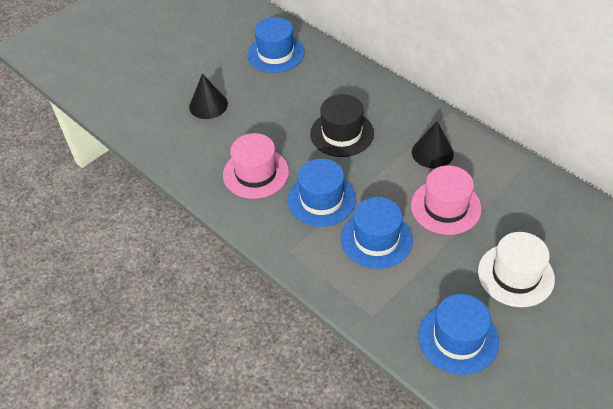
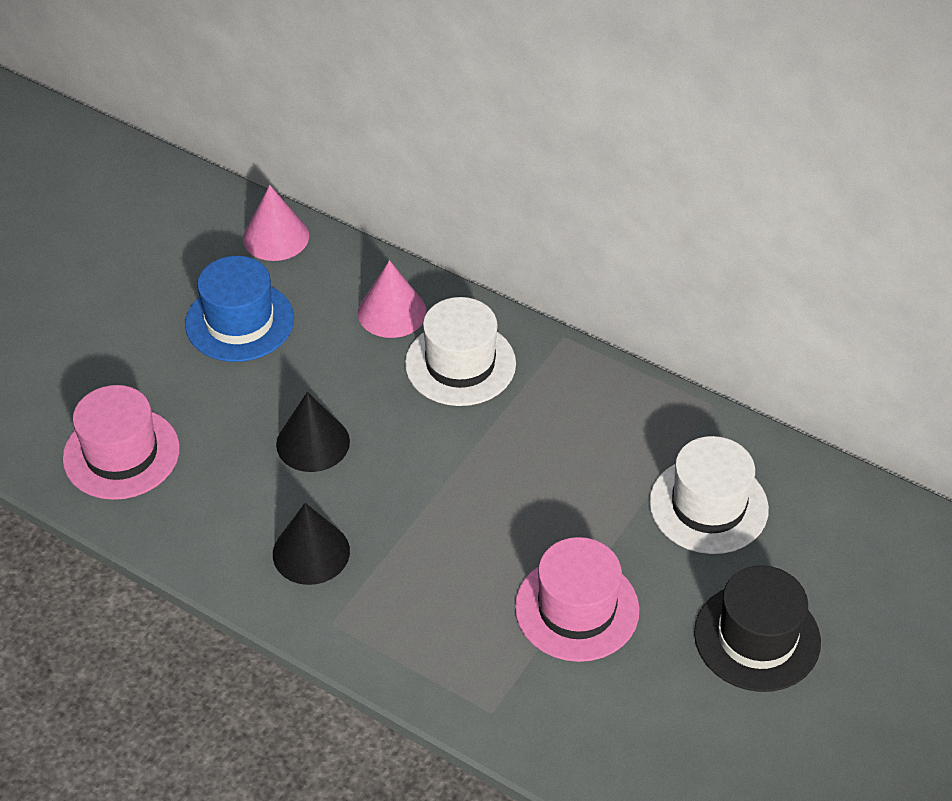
blue hat: 4 -> 1
pink cone: 0 -> 2
white hat: 1 -> 2

